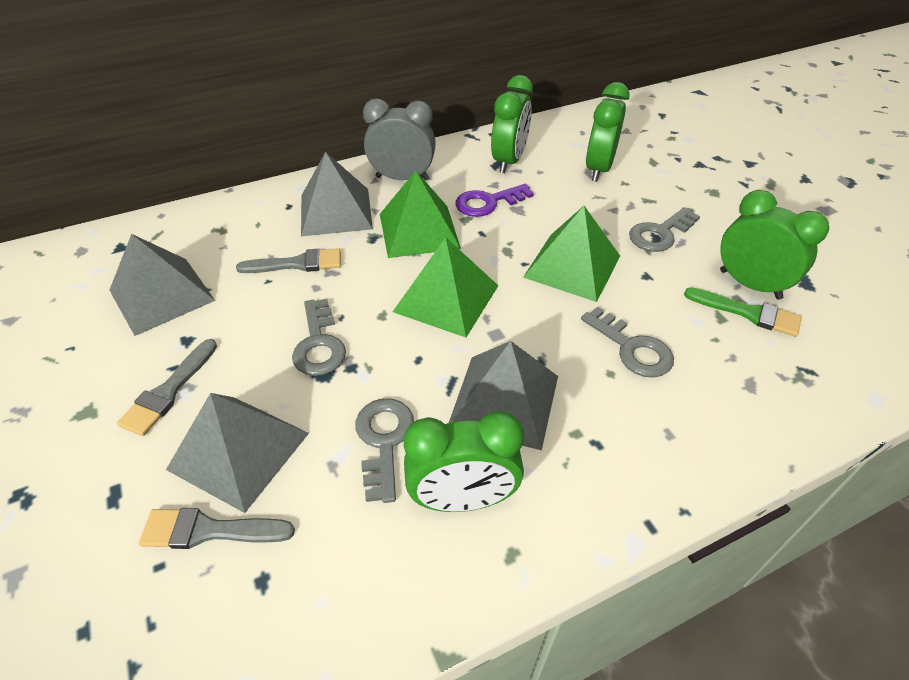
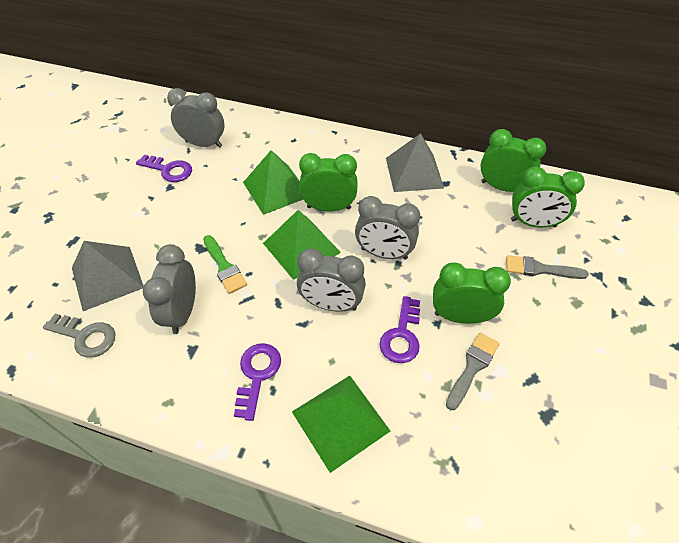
grey brush: 3 -> 2
grey clock: 1 -> 4
grey key: 4 -> 1
grey pyramid: 4 -> 2
purple key: 1 -> 3

